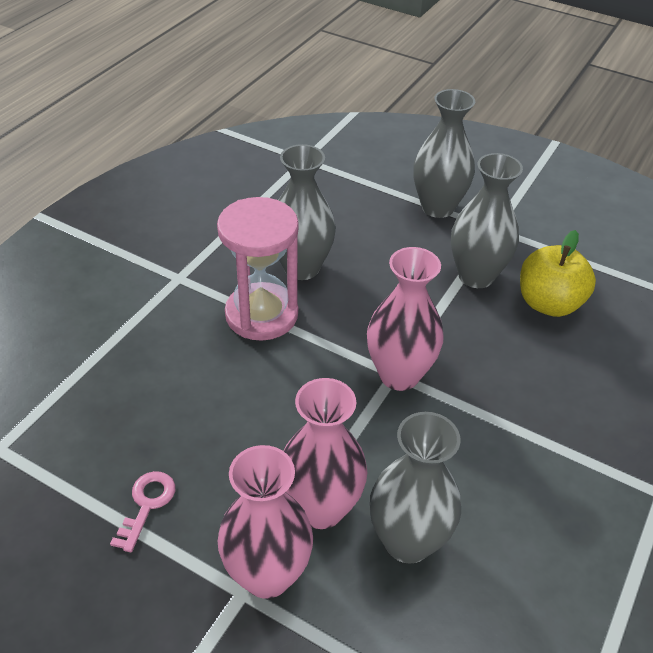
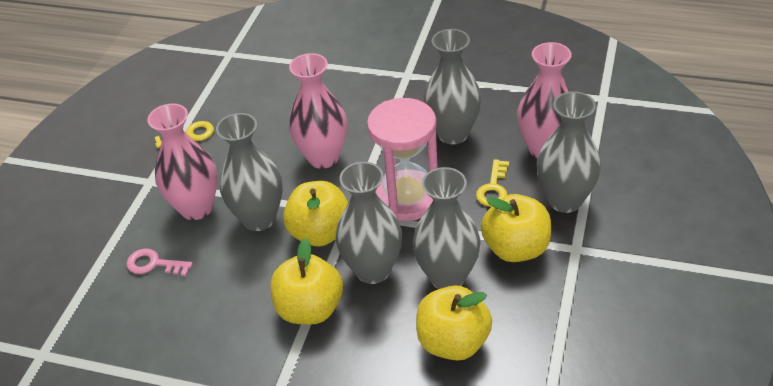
grey vase: 4 -> 5
yellow apple: 1 -> 4
yellow key: 0 -> 2

